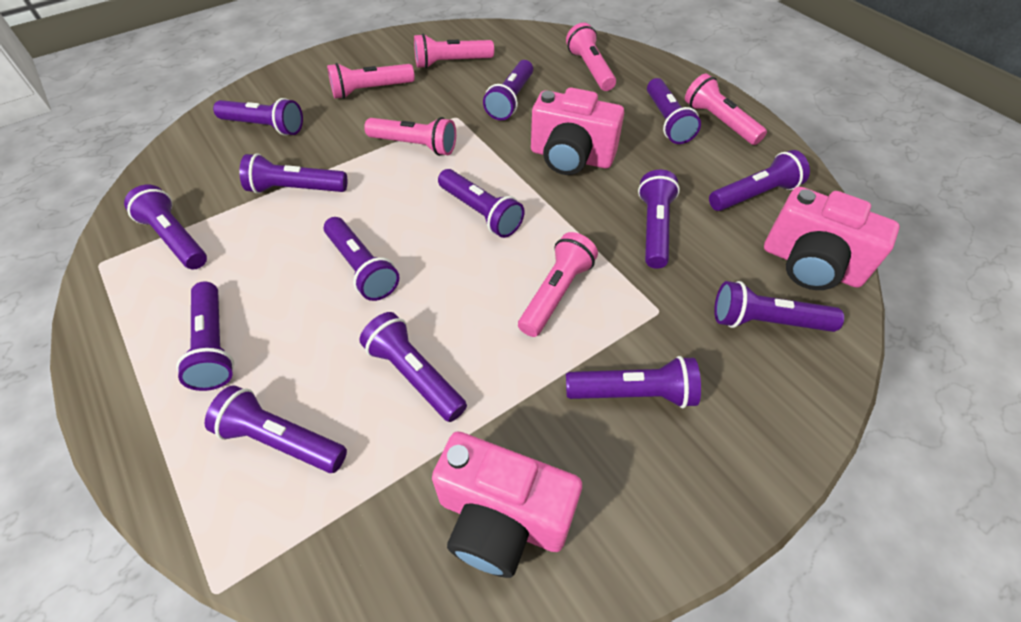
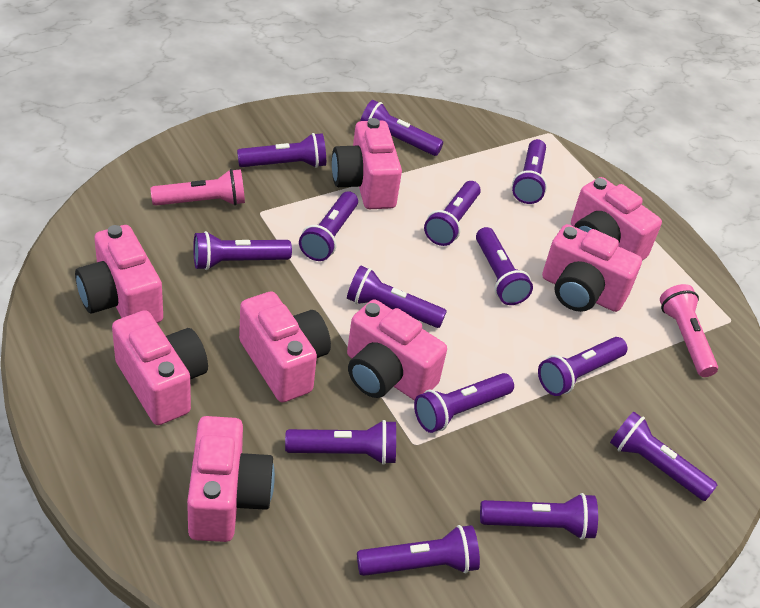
pink camera: 3 -> 8
pink flashlight: 6 -> 2

